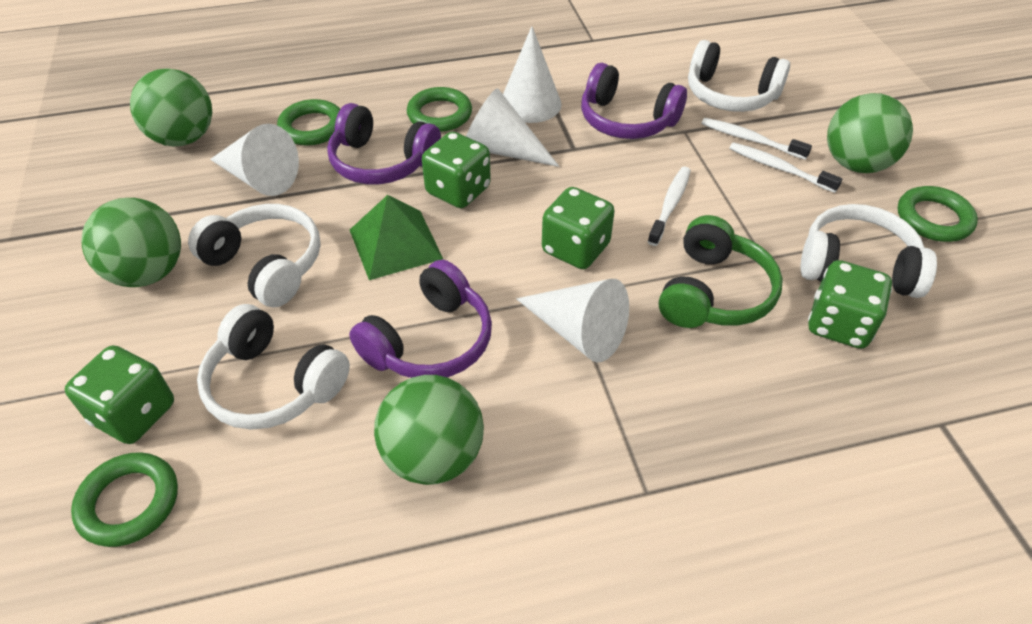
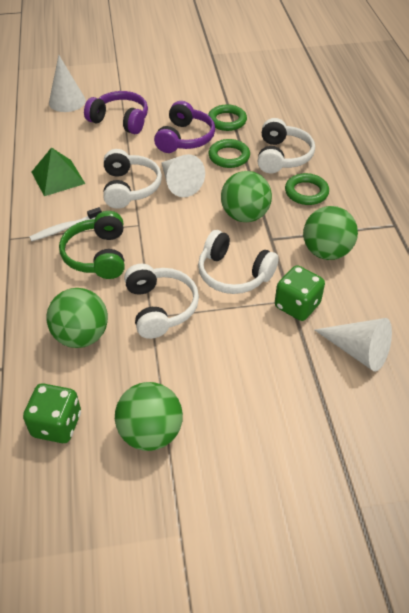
green dice: 4 -> 2
green ring: 4 -> 3
purple headphones: 3 -> 2
white cone: 4 -> 3
white toothbrush: 3 -> 1

